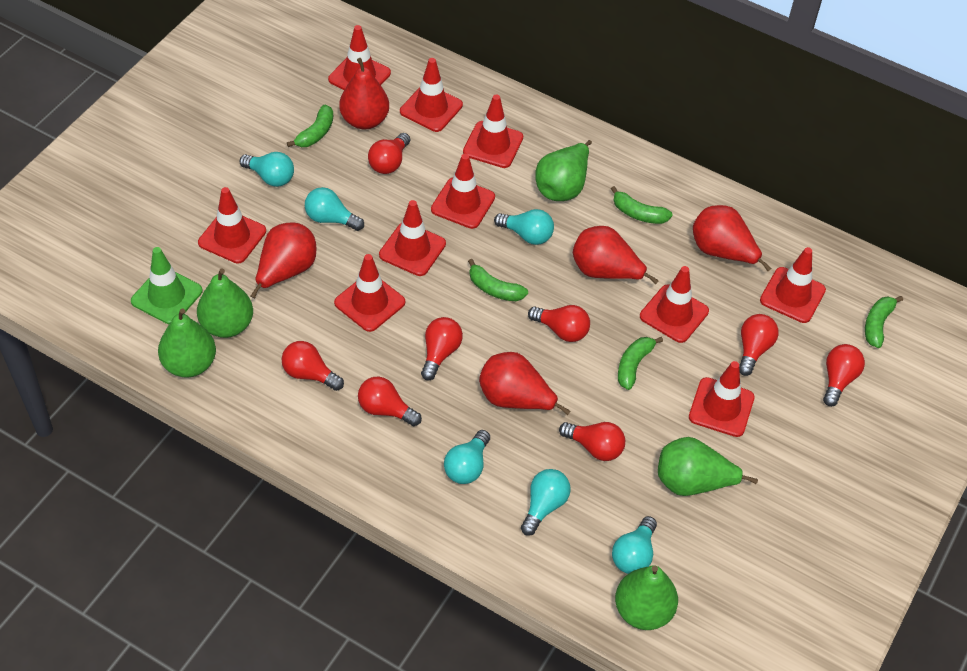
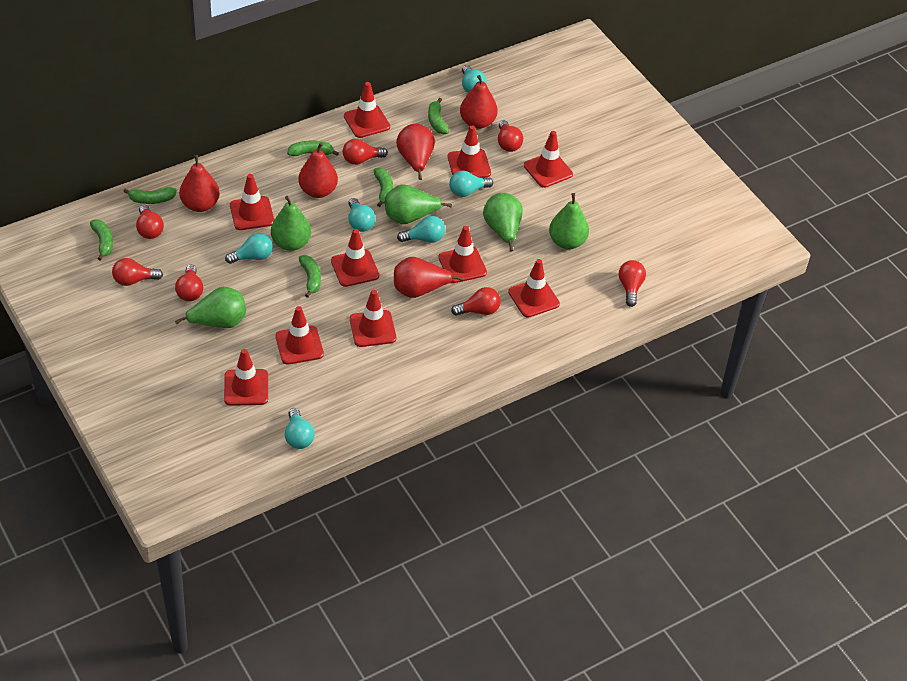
green banana: 5 -> 6
green traffic cone: 1 -> 0
red light bulb: 8 -> 7

